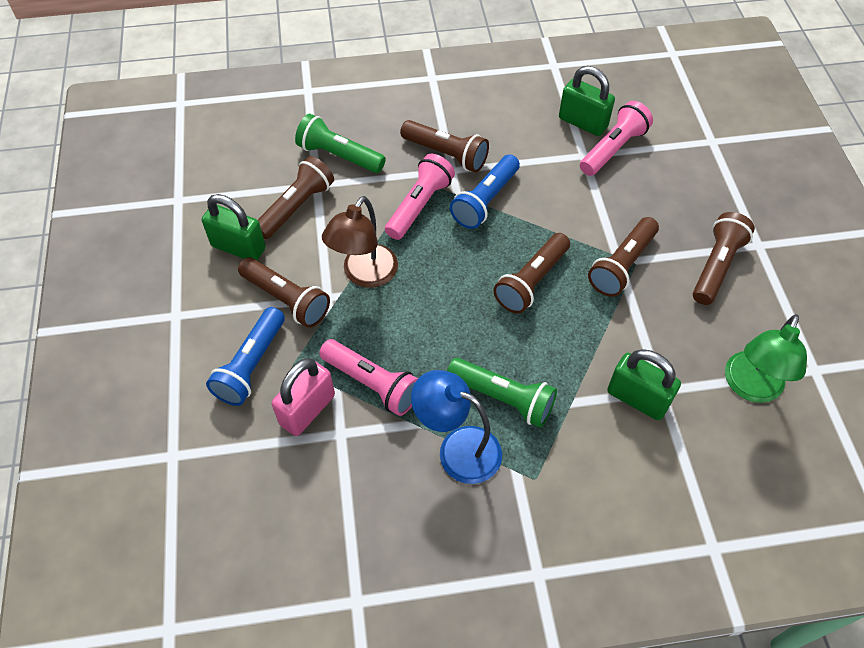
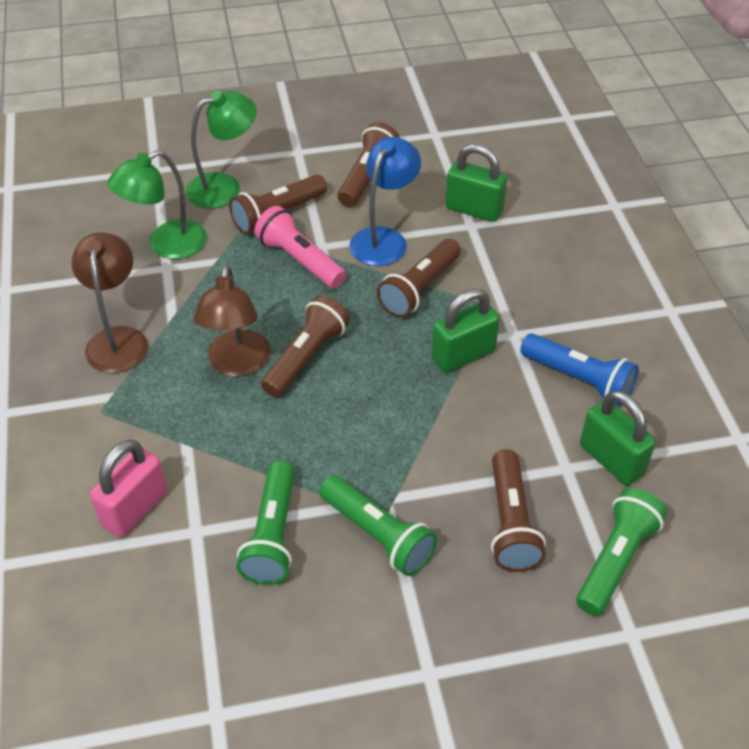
blue flashlight: 2 -> 1
brown flashlight: 6 -> 5
brown lamp: 1 -> 2
green flashlight: 2 -> 3
green lamp: 1 -> 2
pink flashlight: 3 -> 1

